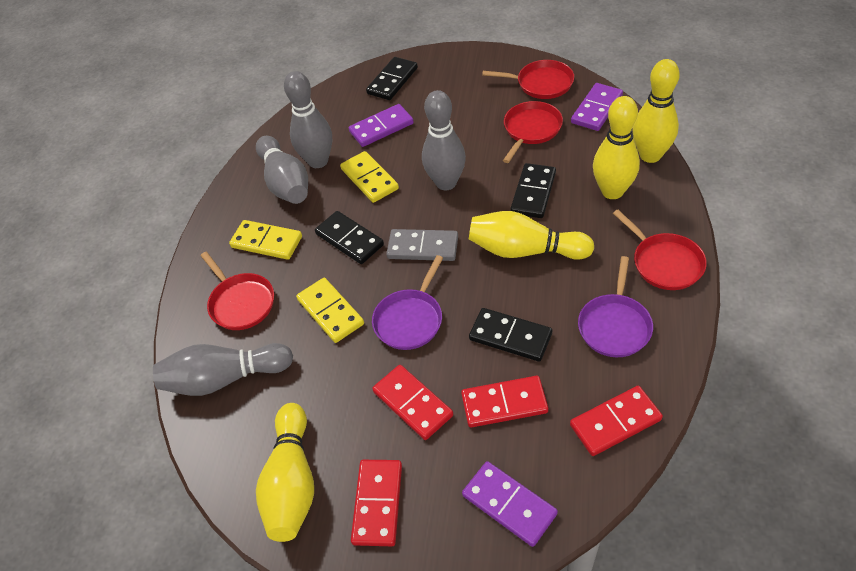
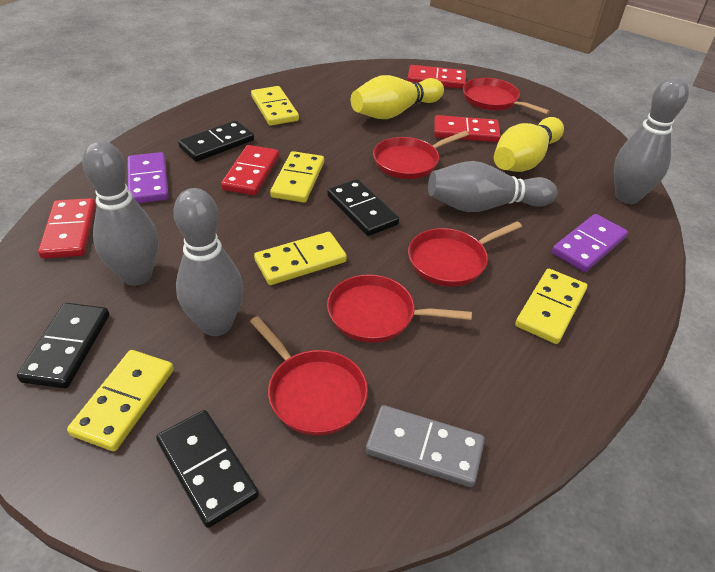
purple domino: 3 -> 2
purple pan: 2 -> 0
red pan: 4 -> 5
yellow bowling pin: 4 -> 2
yellow domino: 3 -> 5

